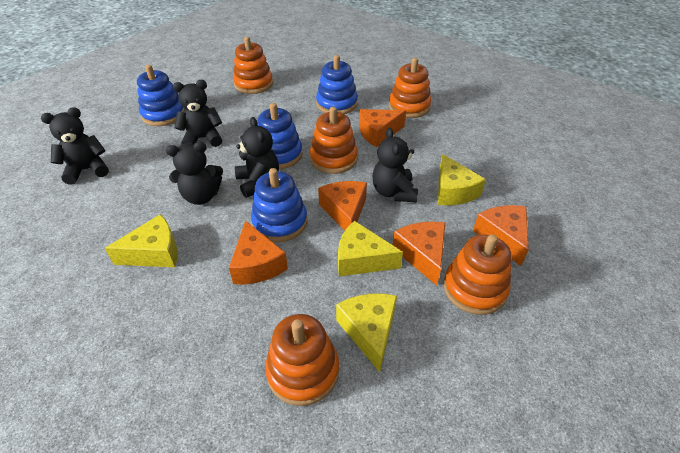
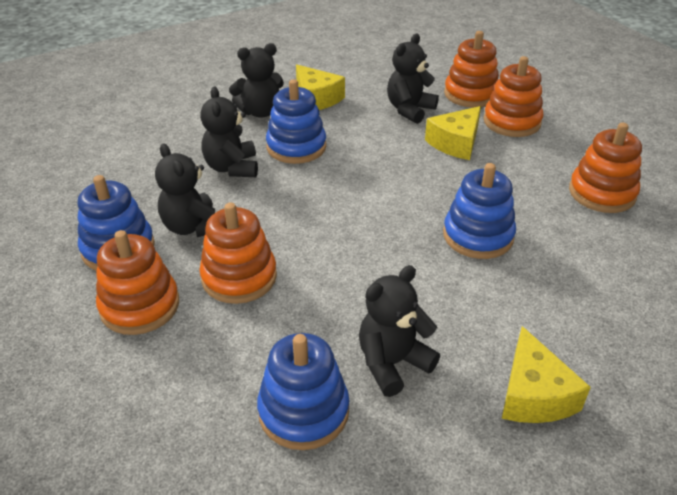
orange cheese: 5 -> 0
yellow cheese: 4 -> 3

